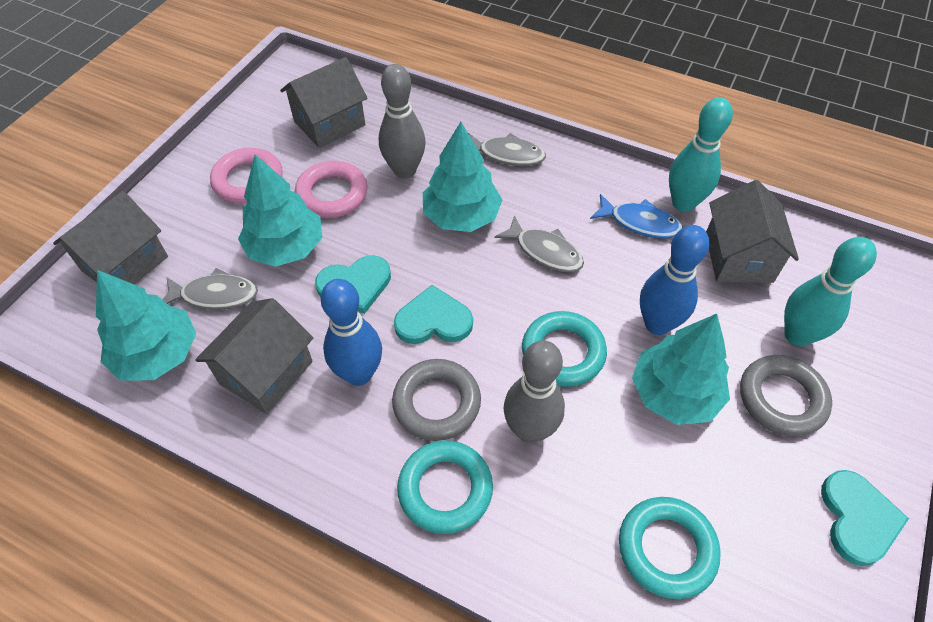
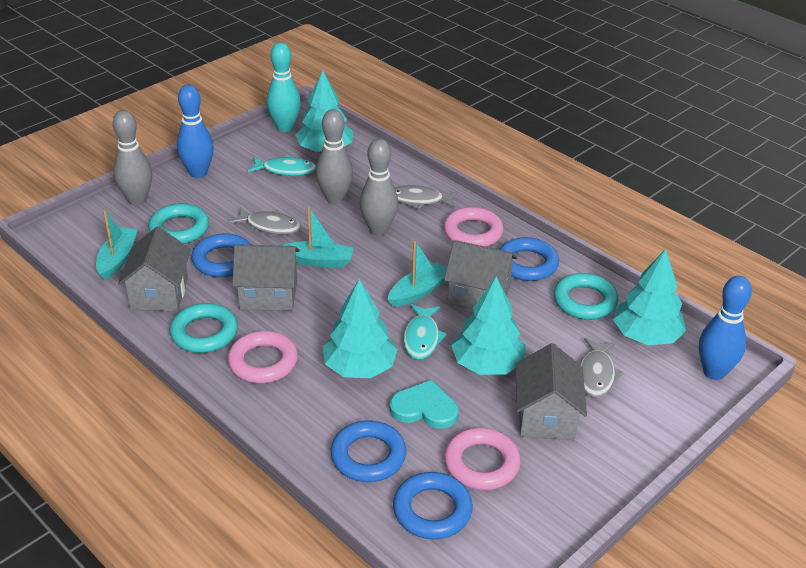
blue fish: 1 -> 0
blue ring: 0 -> 4
grey bowling pin: 2 -> 3
grey ring: 2 -> 0
pink ring: 2 -> 3
turquoise boat: 0 -> 3
turquoise bowling pin: 2 -> 1
turquoise fish: 0 -> 2
turquoise heart: 3 -> 1

